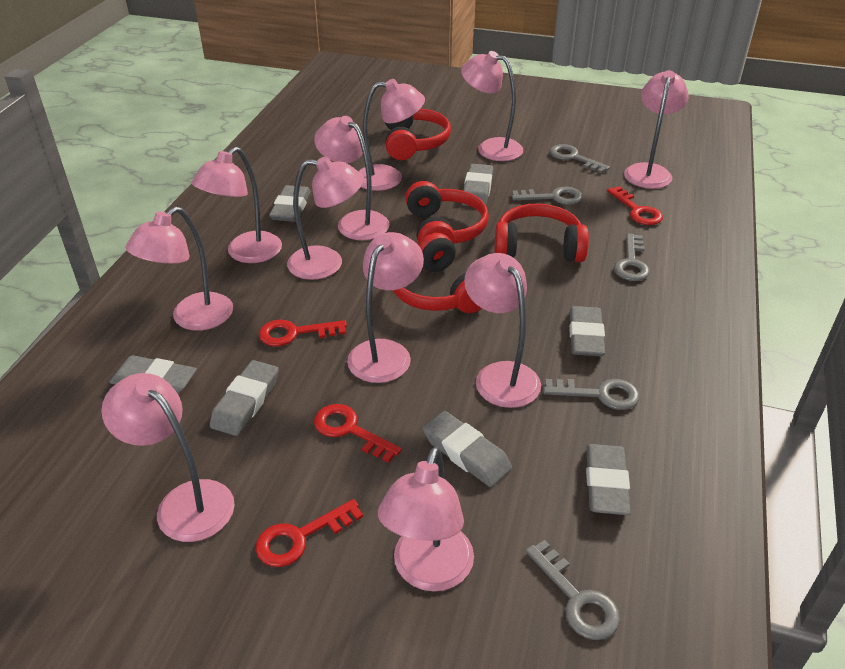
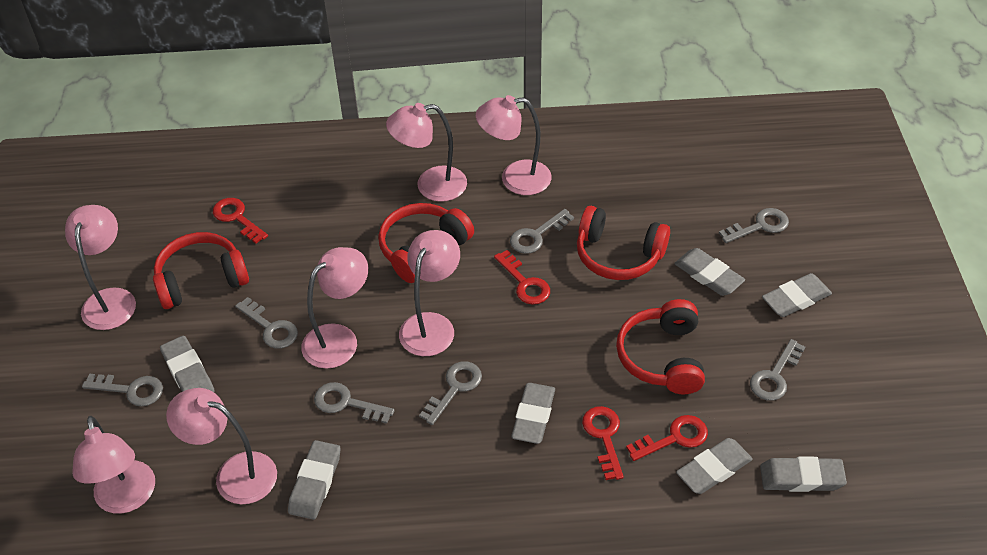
grey key: 5 -> 7
pink lamp: 11 -> 7

